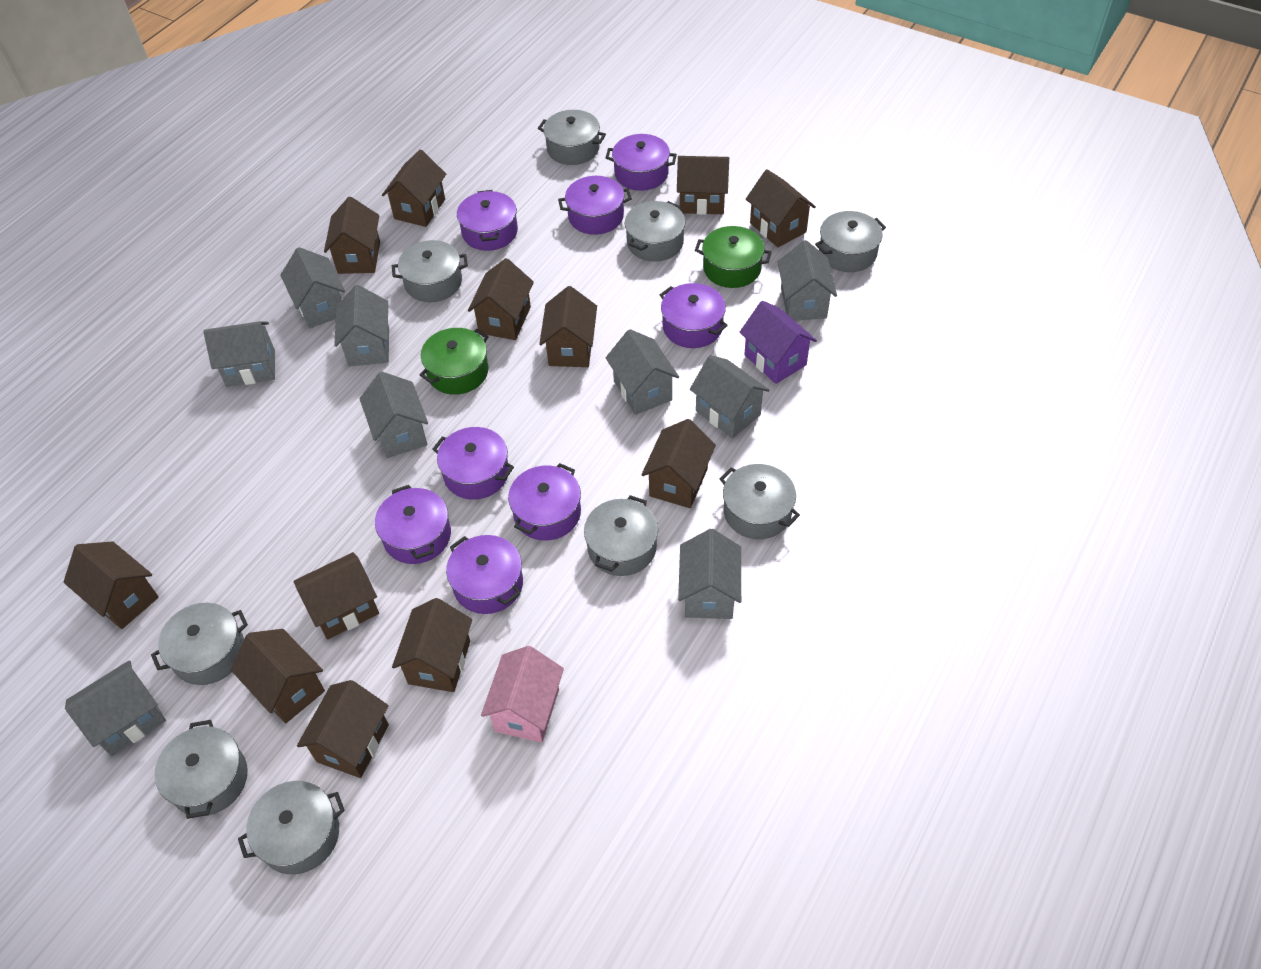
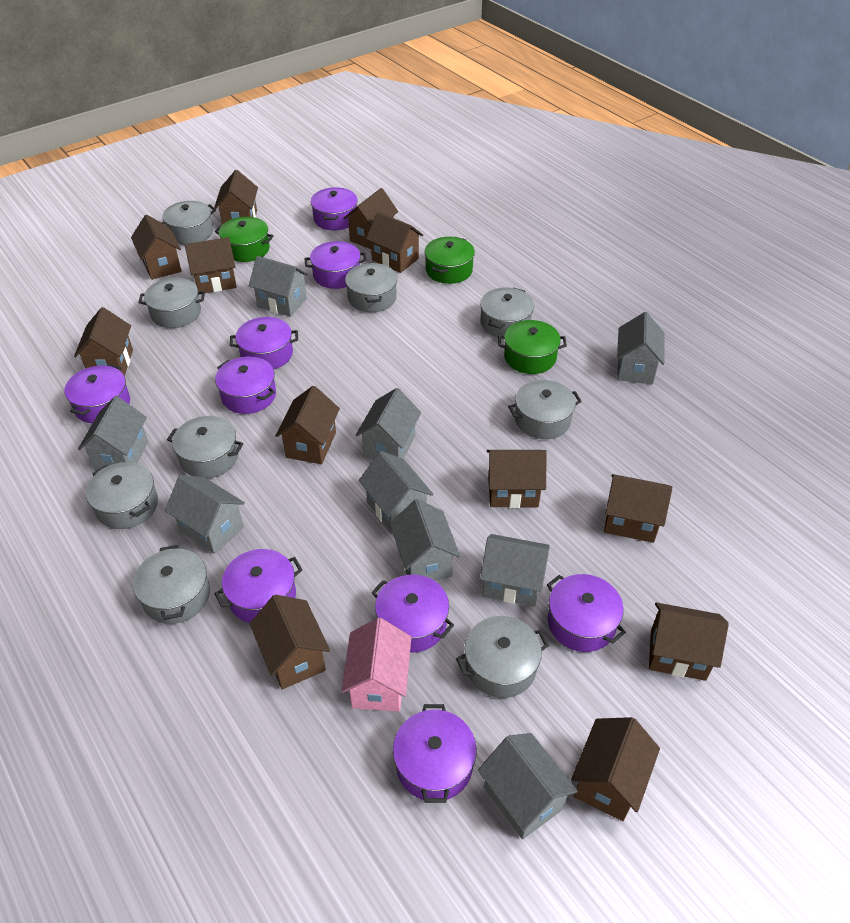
green pot: 2 -> 3
purple house: 1 -> 0
purple pot: 8 -> 9

